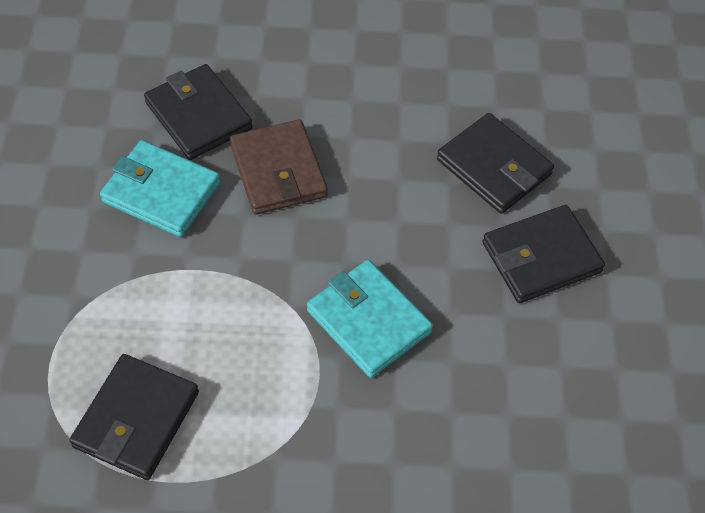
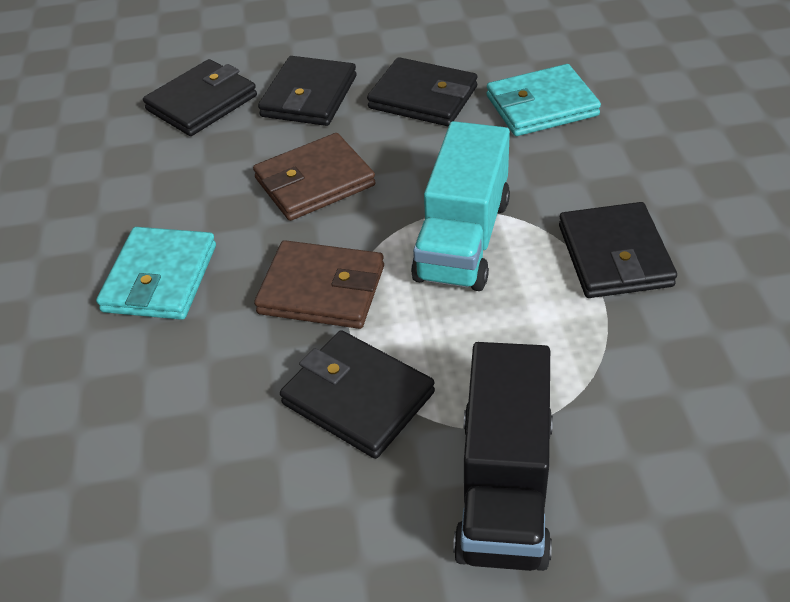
black truck: 0 -> 1
black wallet: 4 -> 5
brown wallet: 1 -> 2
turquoise truck: 0 -> 1

